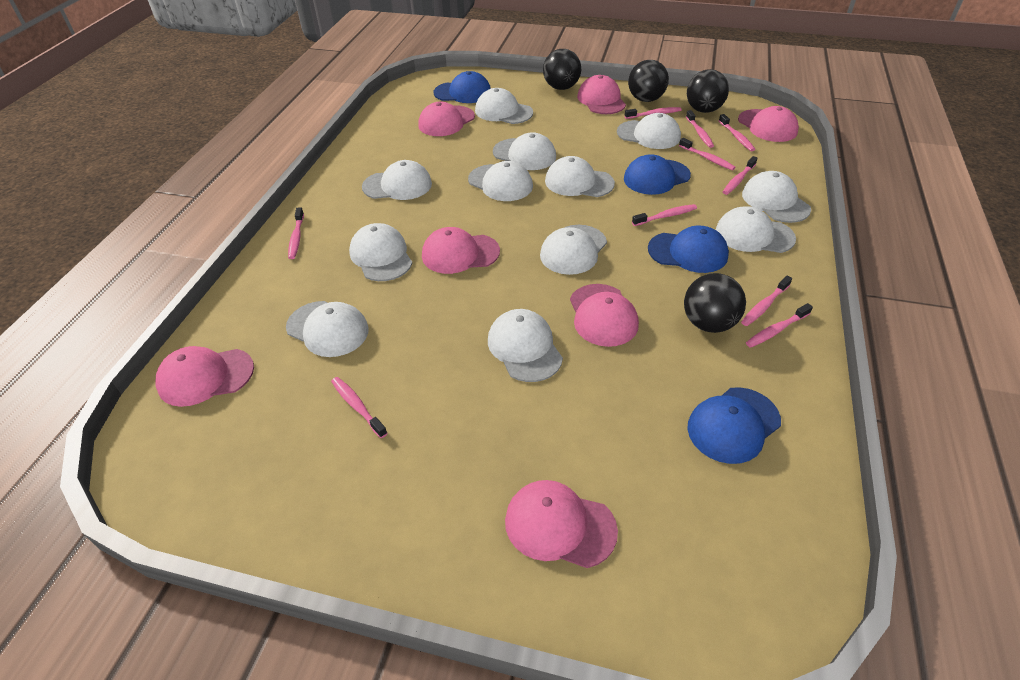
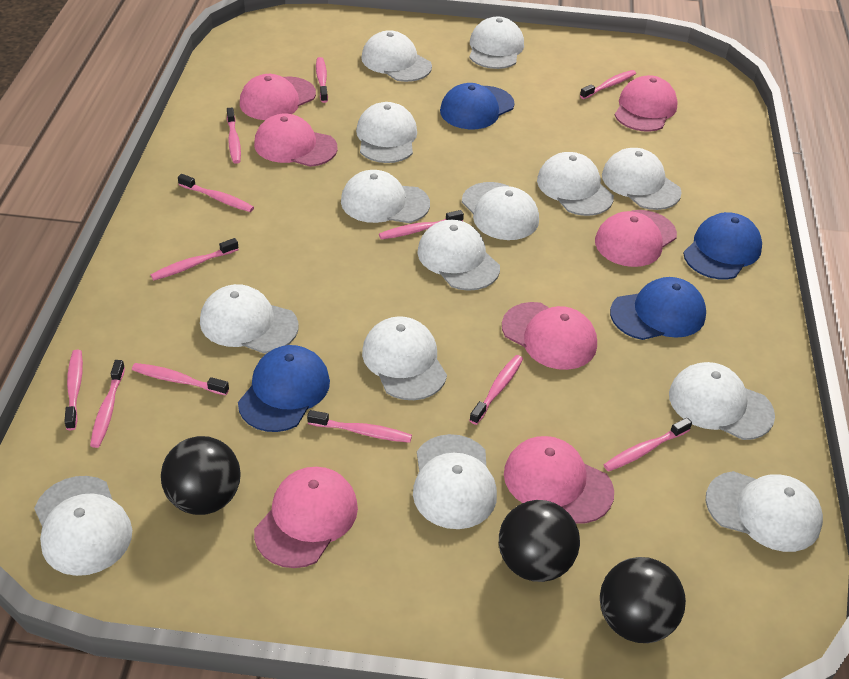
black ball: 4 -> 3
pink toothbrush: 10 -> 12
white cap: 12 -> 14

